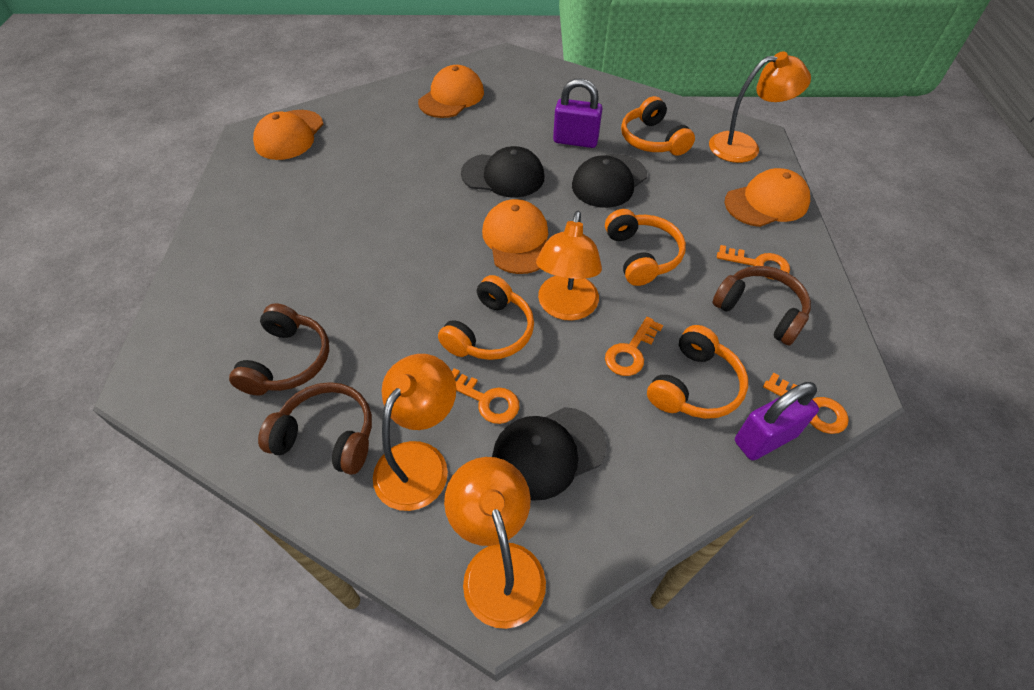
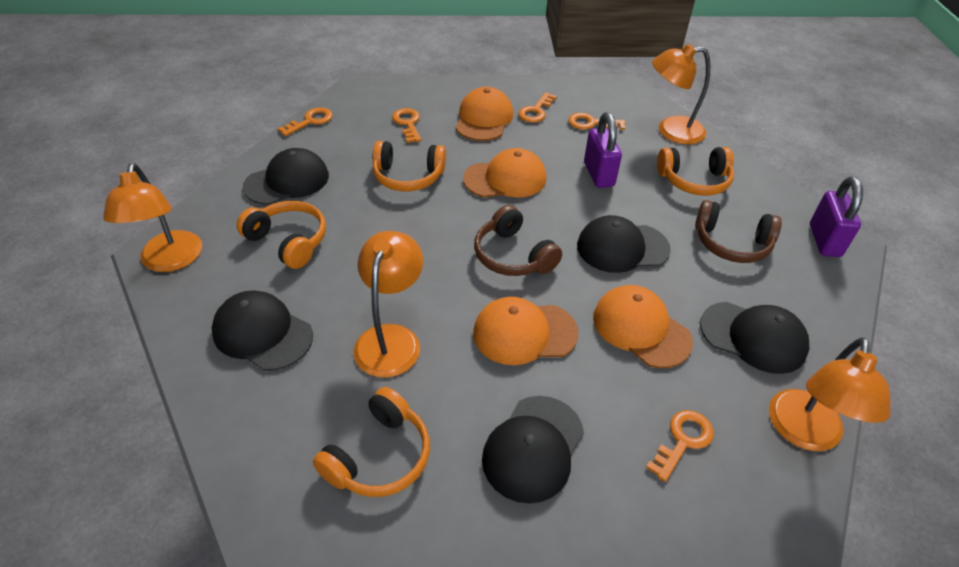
black cap: 3 -> 5
brown headphones: 3 -> 2
orange key: 4 -> 5

